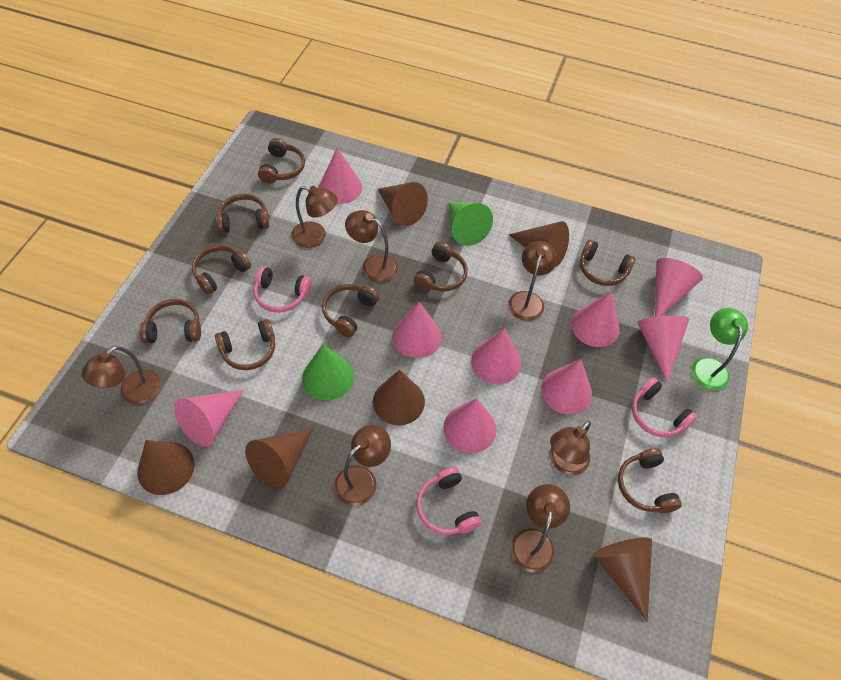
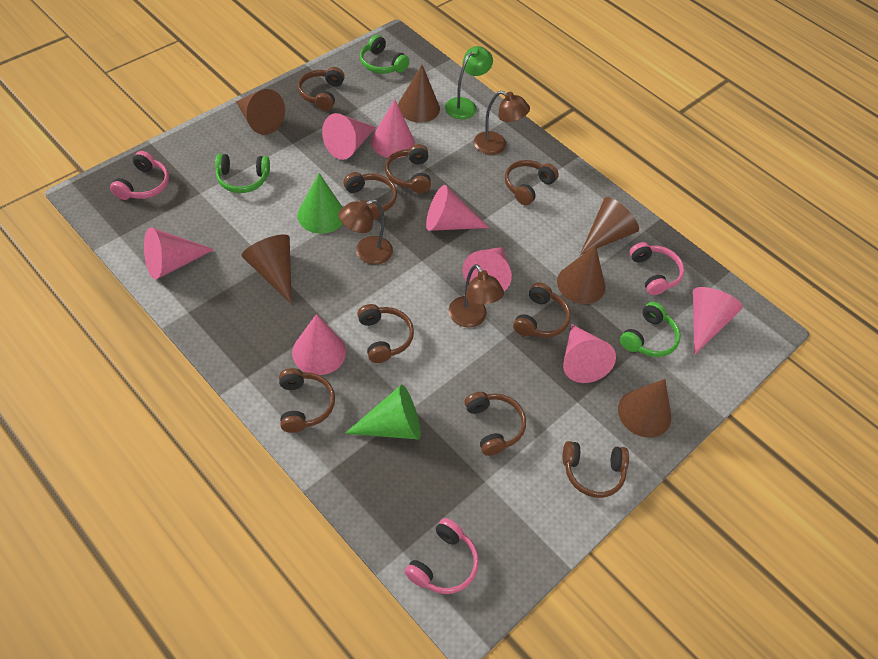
brown lamp: 7 -> 3
green headphones: 0 -> 3
pink cone: 9 -> 8

